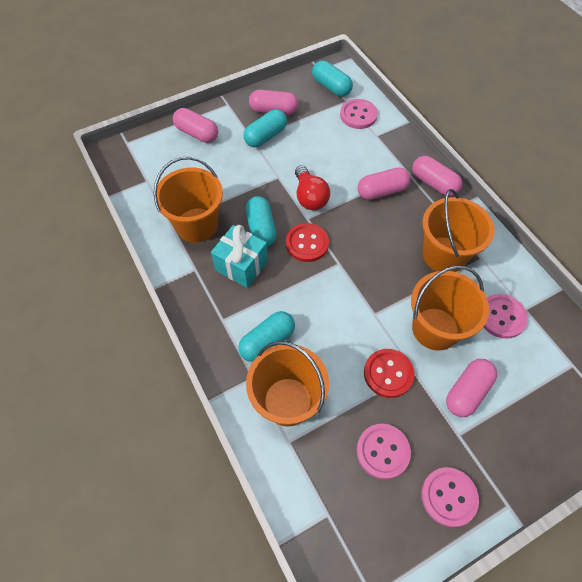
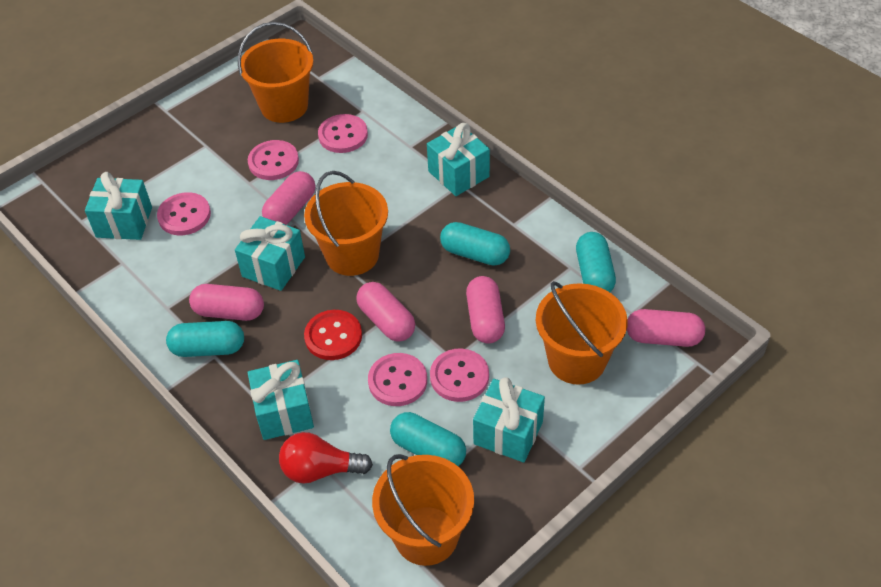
pink button: 4 -> 5
red button: 2 -> 1
turquoise gift: 1 -> 5

